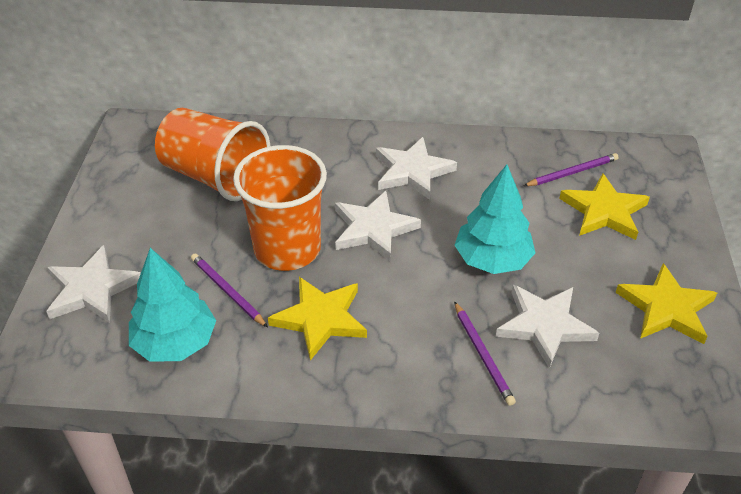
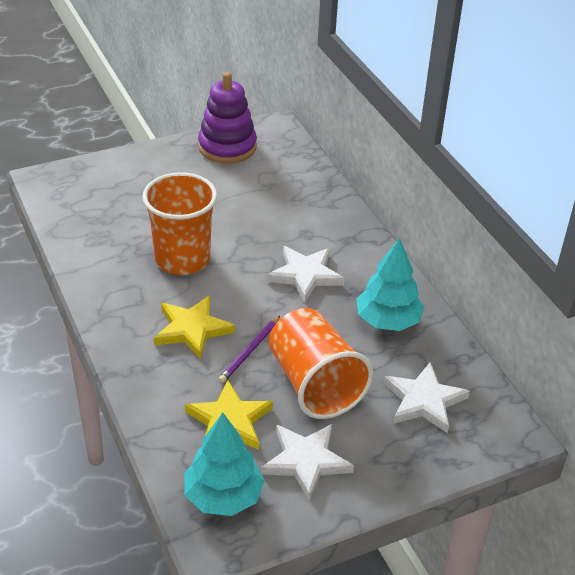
purple pencil: 3 -> 1
purple stacking toy: 0 -> 1
white star: 4 -> 3
yellow star: 3 -> 2

